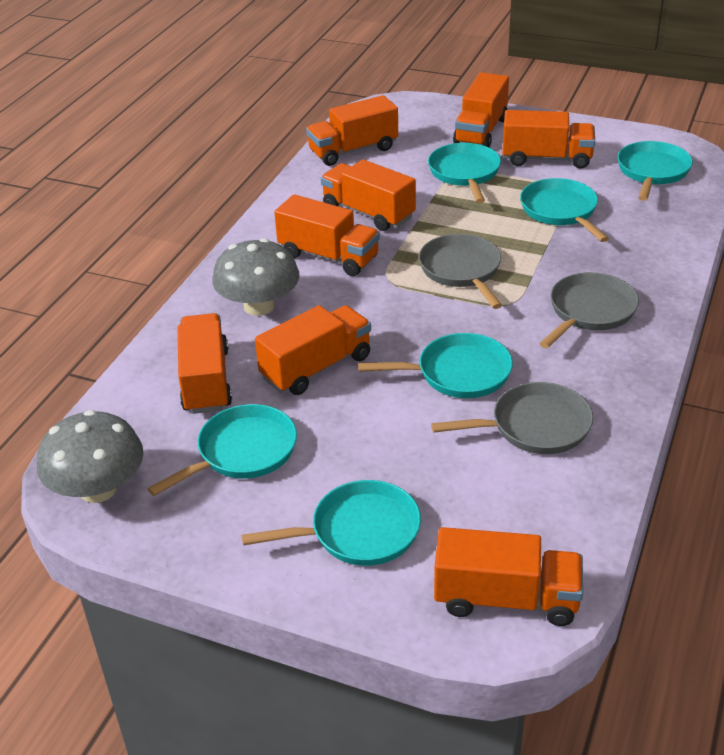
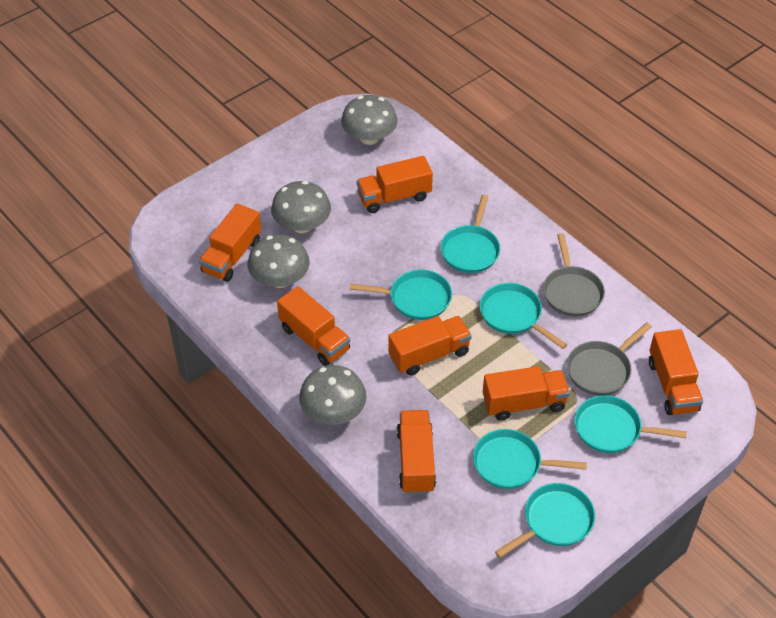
grey mushroom: 2 -> 4
grey pan: 3 -> 2
orange truck: 8 -> 7

